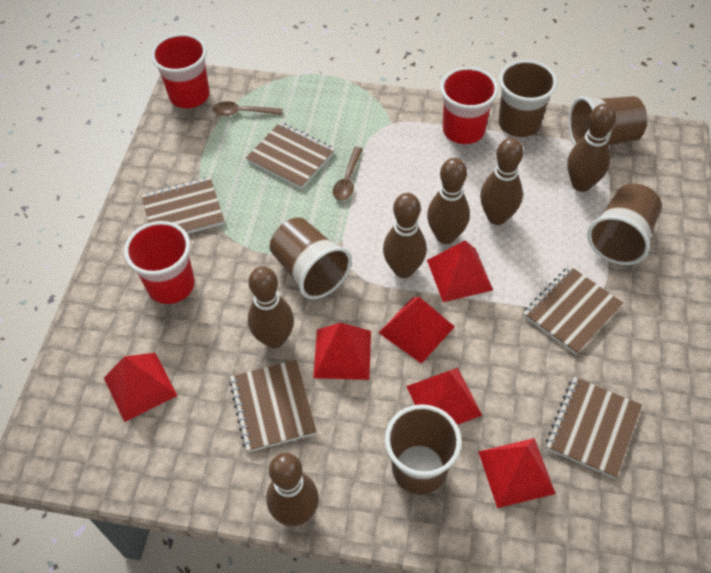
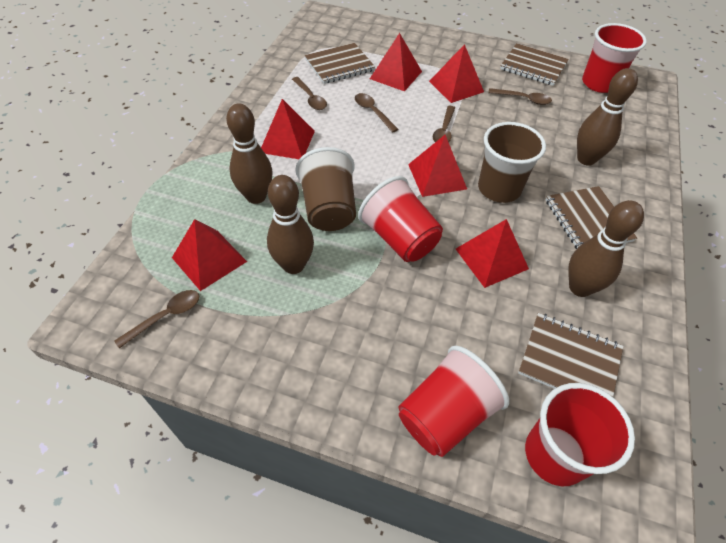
brown bowling pin: 6 -> 4
brown cup: 5 -> 2
brown notebook: 5 -> 4
brown spoon: 2 -> 5
red cup: 3 -> 4

